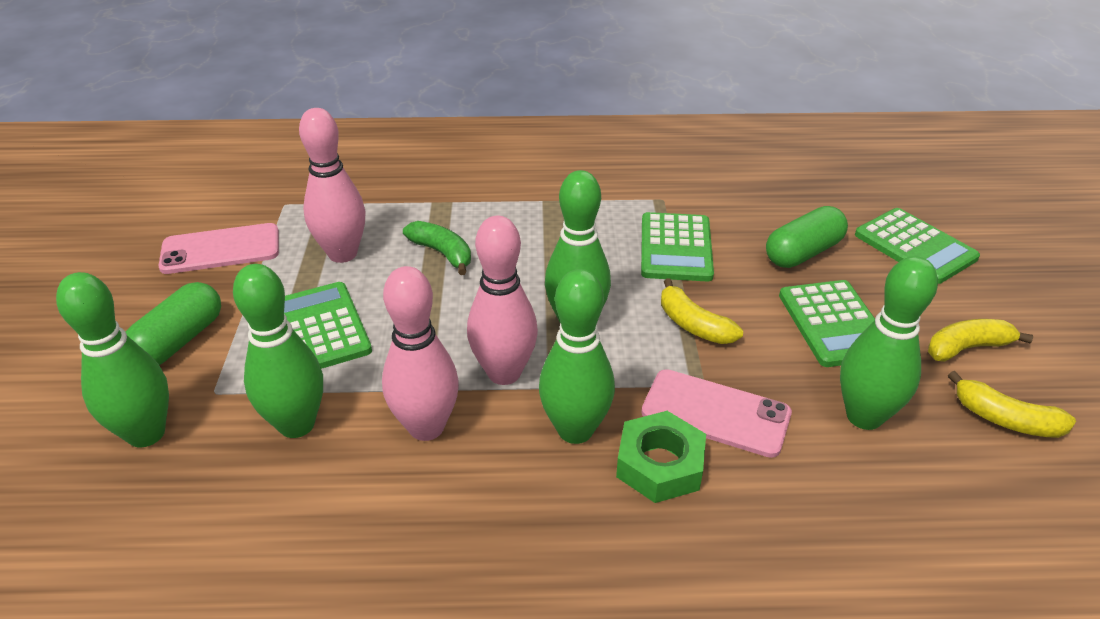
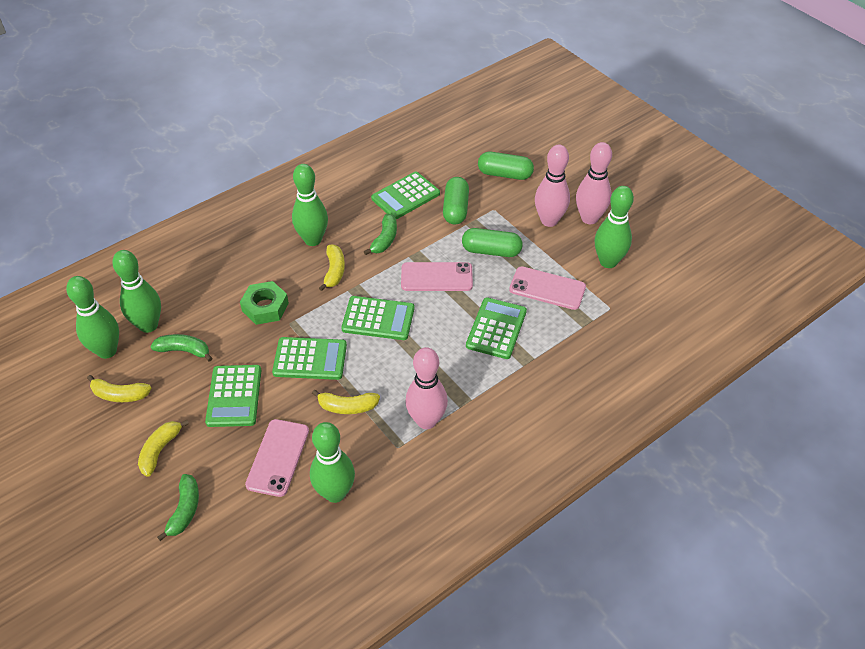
green banana: 1 -> 3
green calculator: 4 -> 5
green capsule: 2 -> 3
pink phone: 2 -> 3
yellow banana: 3 -> 4

